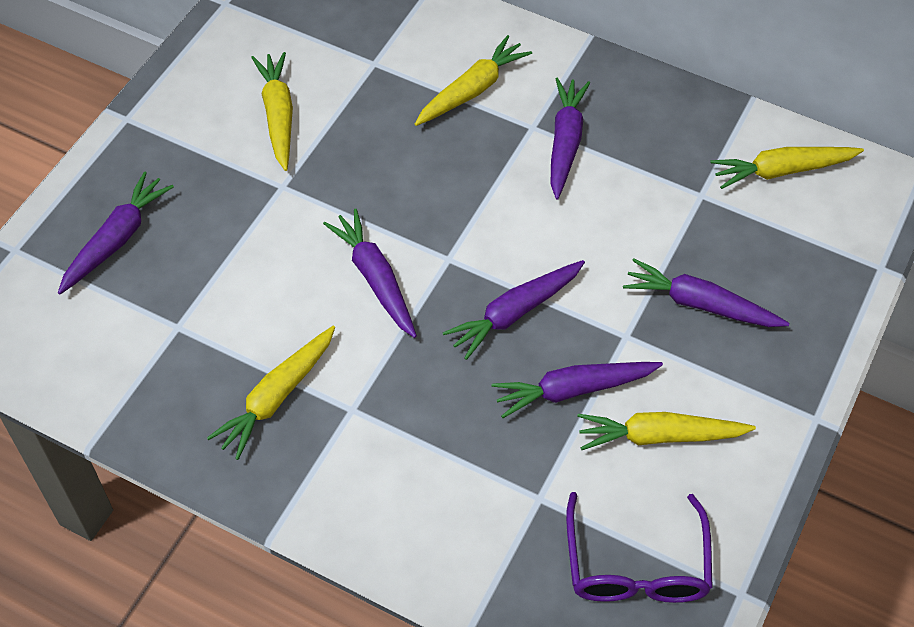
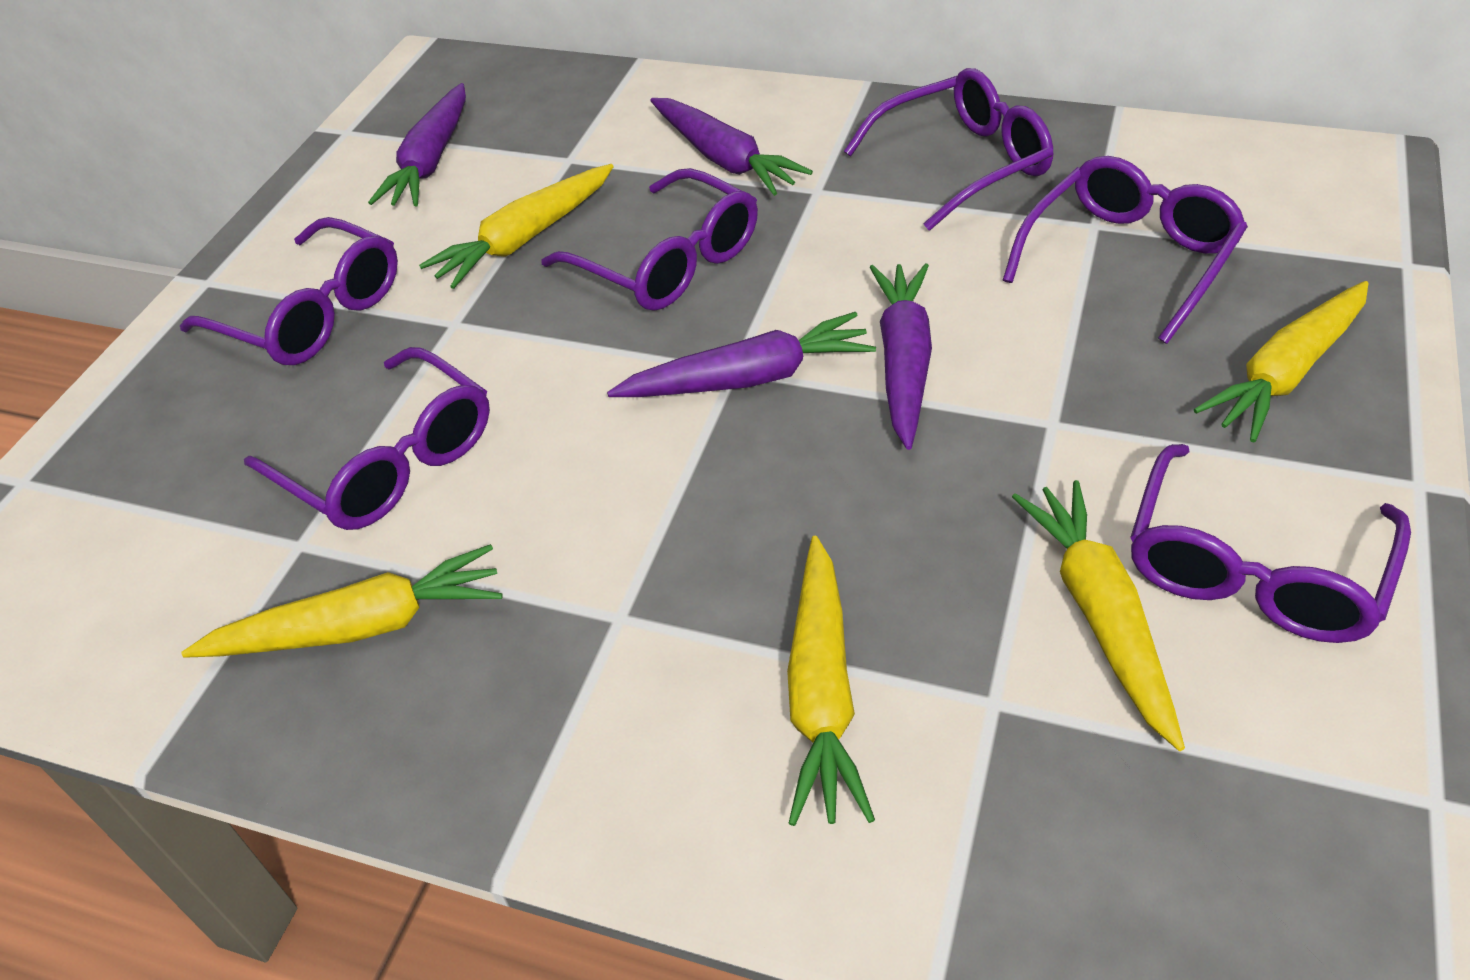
purple carrot: 6 -> 4
purple glasses: 1 -> 6

